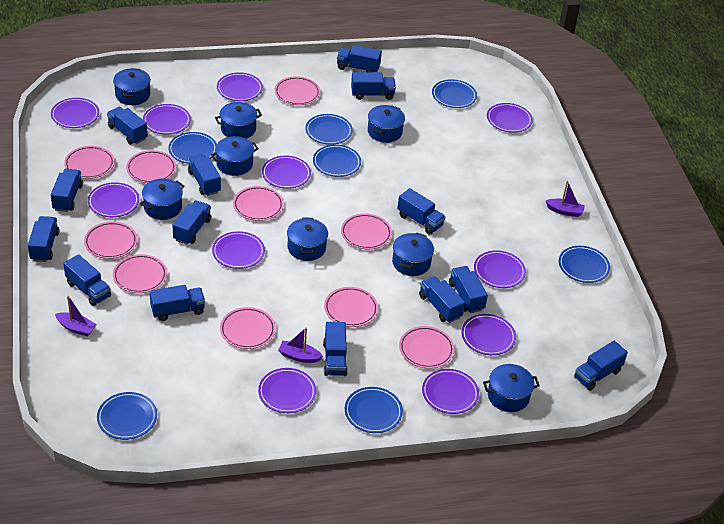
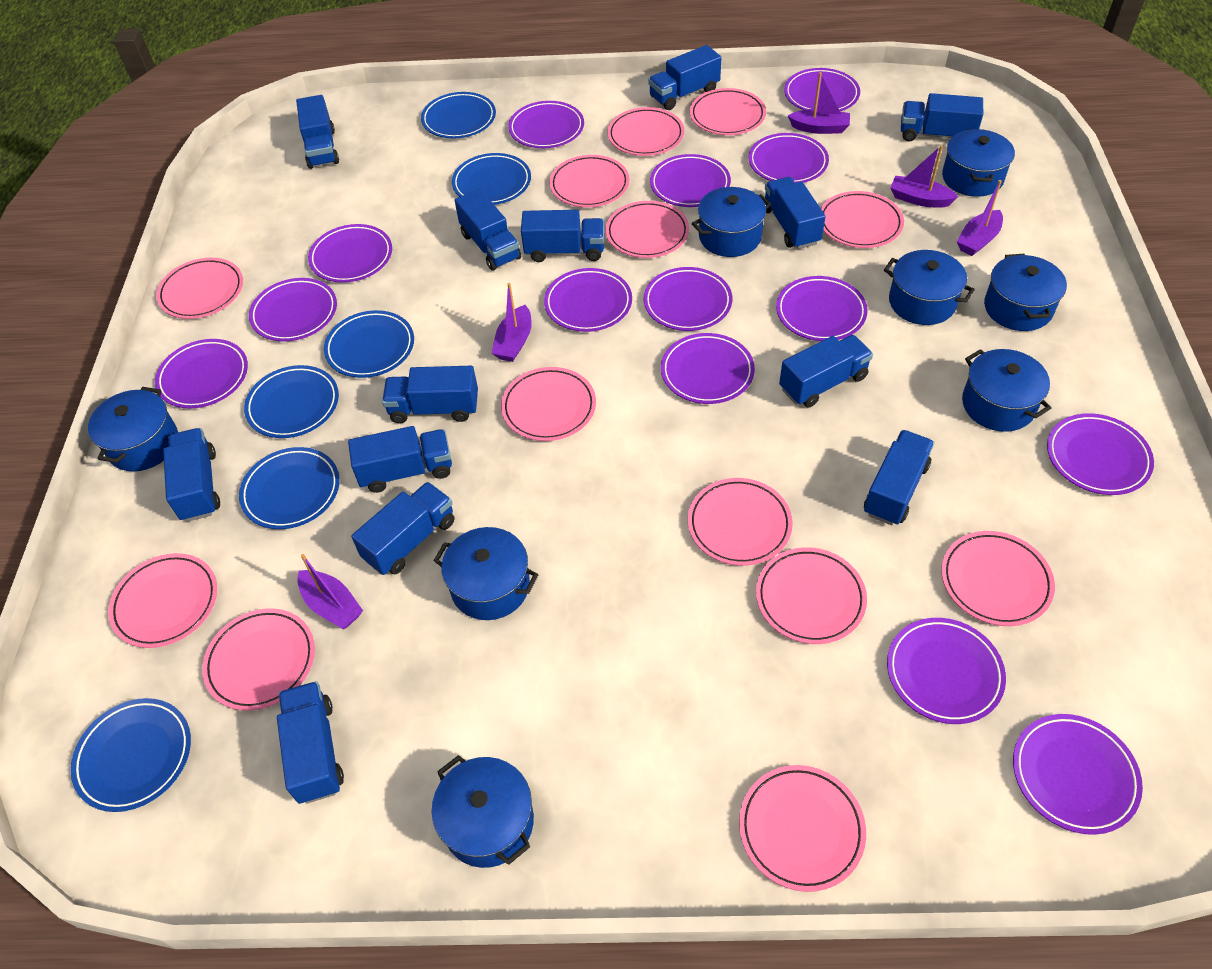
blue plate: 7 -> 6
blue truck: 14 -> 13
pink plate: 10 -> 13
purple boat: 3 -> 5
purple plate: 11 -> 14

